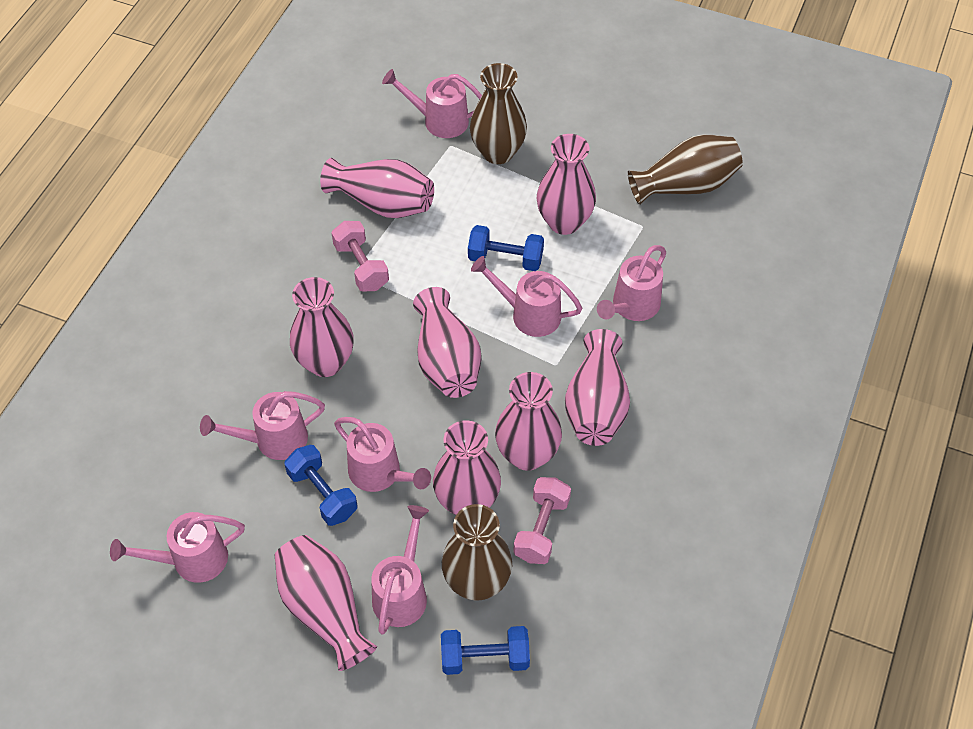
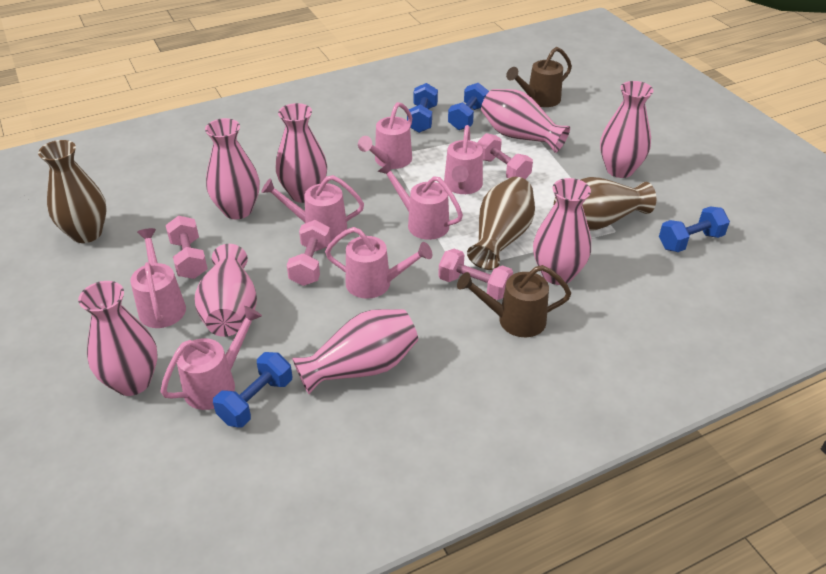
blue dumbbell: 3 -> 4
brown watering can: 0 -> 2
pink dumbbell: 2 -> 4

